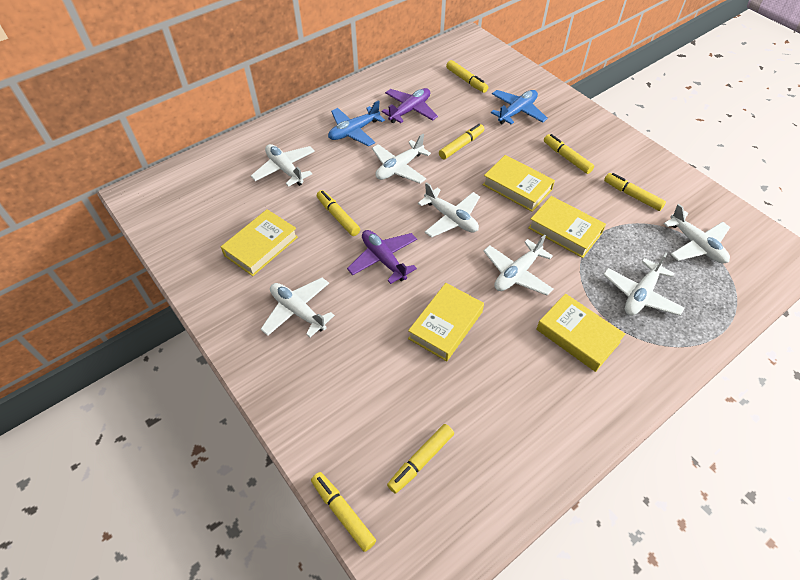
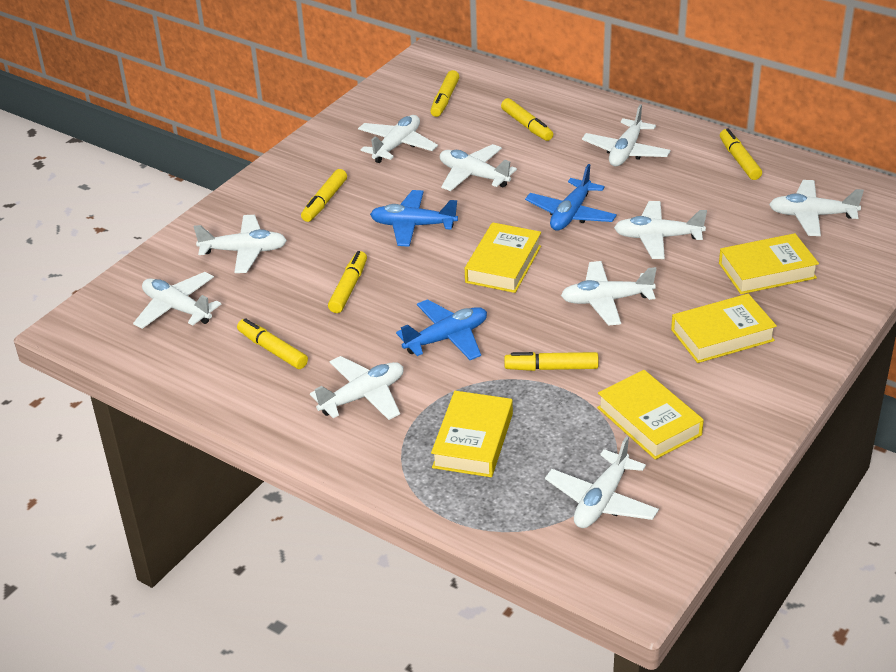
blue plane: 2 -> 3
purple plane: 2 -> 0
white plane: 7 -> 10

